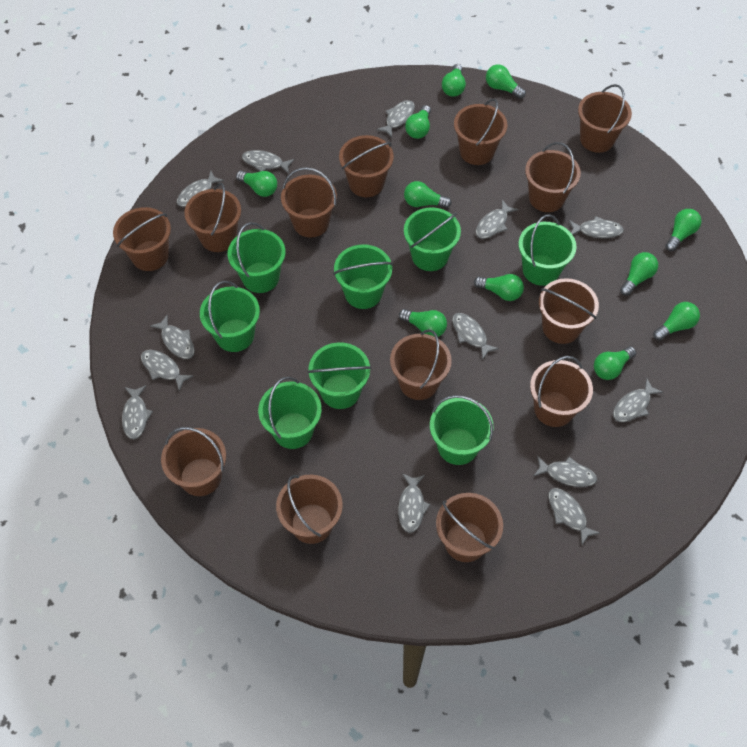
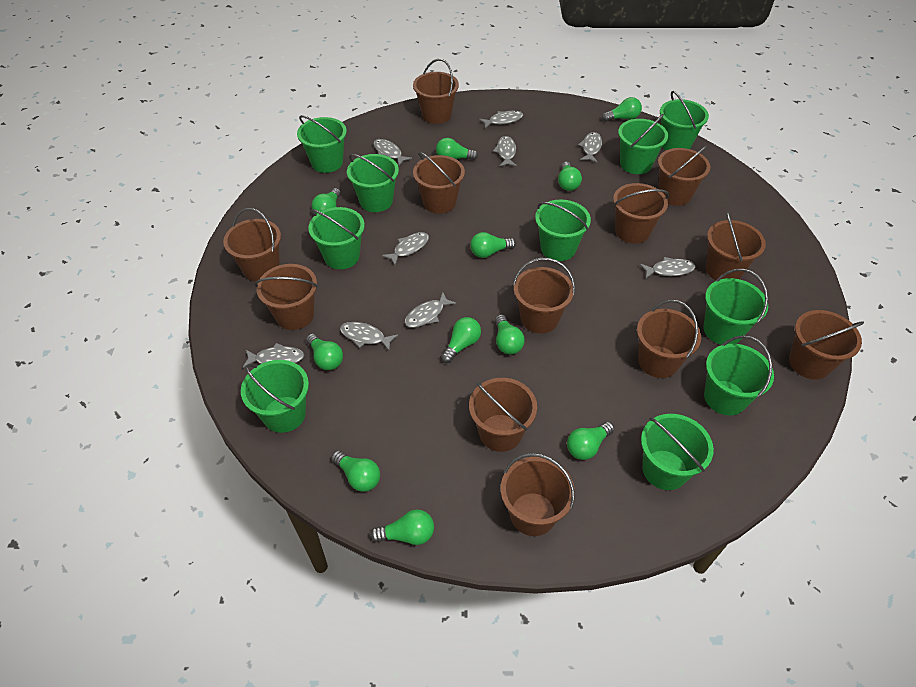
brown bucket: 13 -> 12
green bucket: 8 -> 10
grey fish: 13 -> 9

